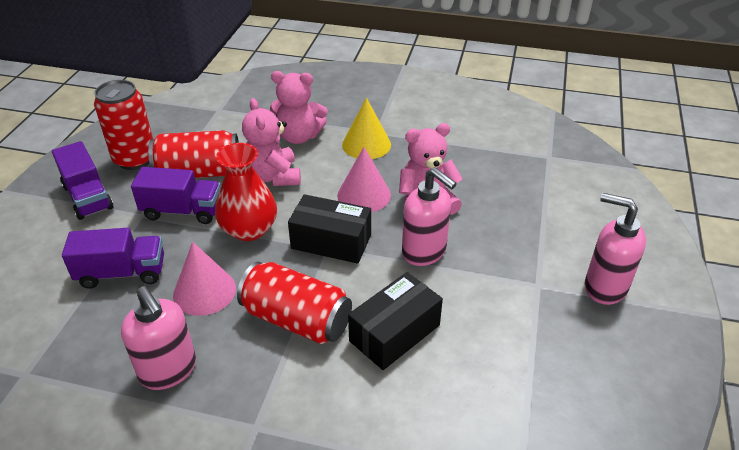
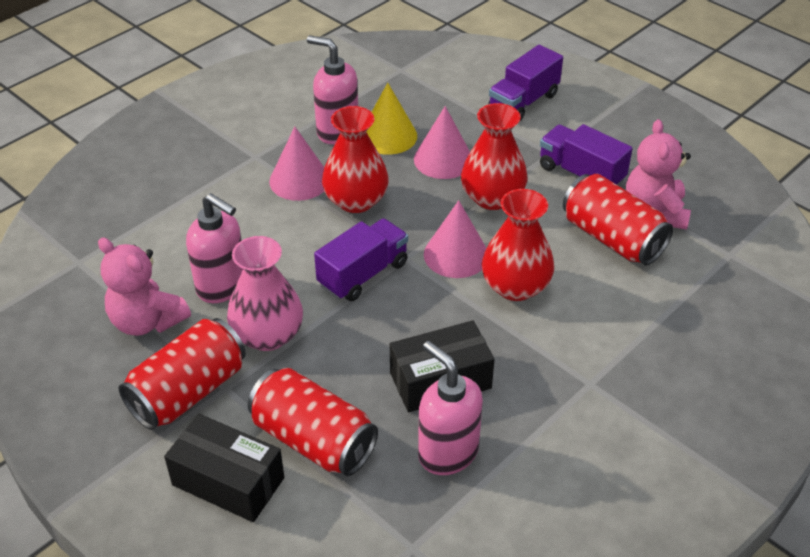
pink cone: 2 -> 3
pink teddy bear: 3 -> 2
pink vase: 0 -> 1
red vase: 1 -> 3

